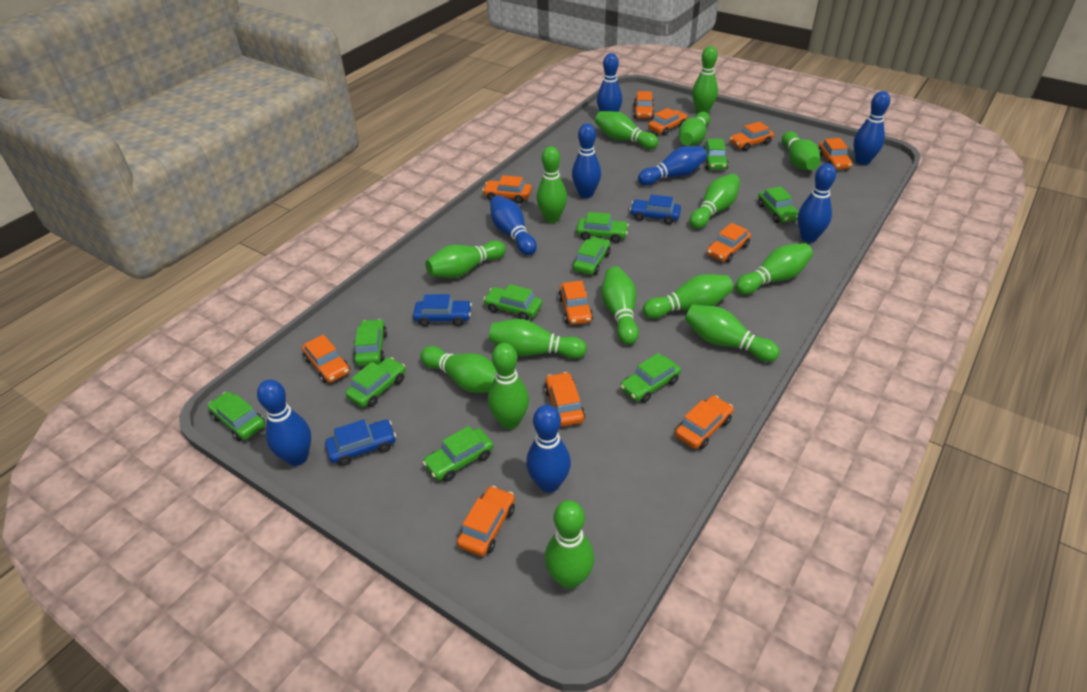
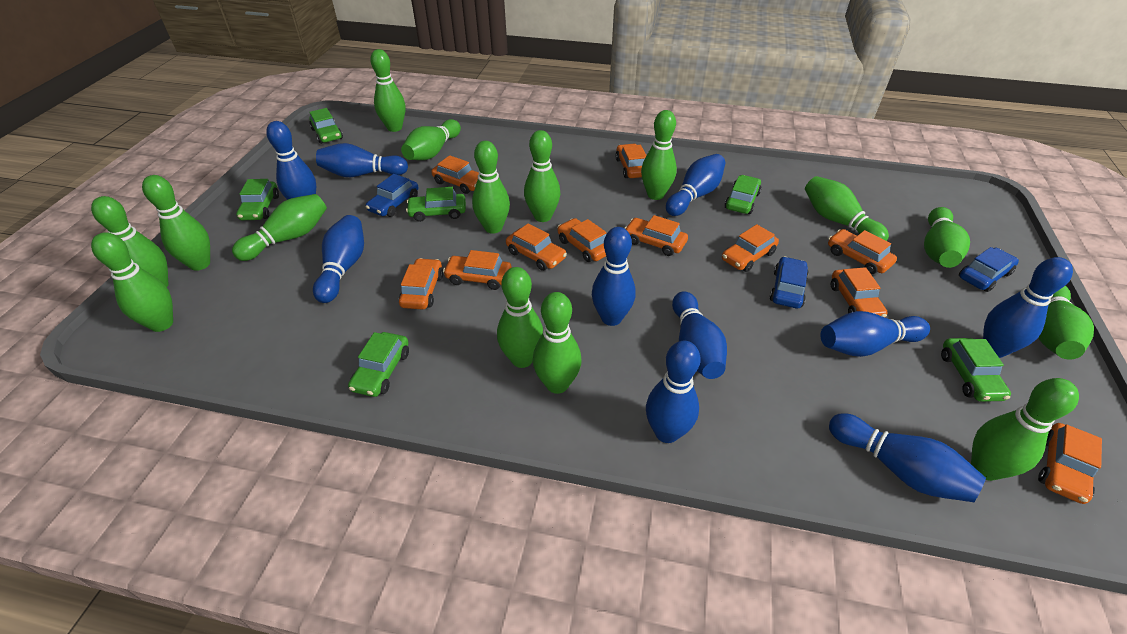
blue bowling pin: 8 -> 10
green car: 10 -> 6

